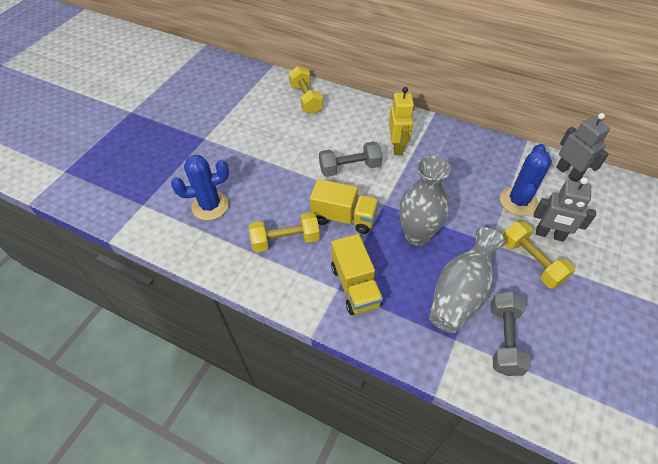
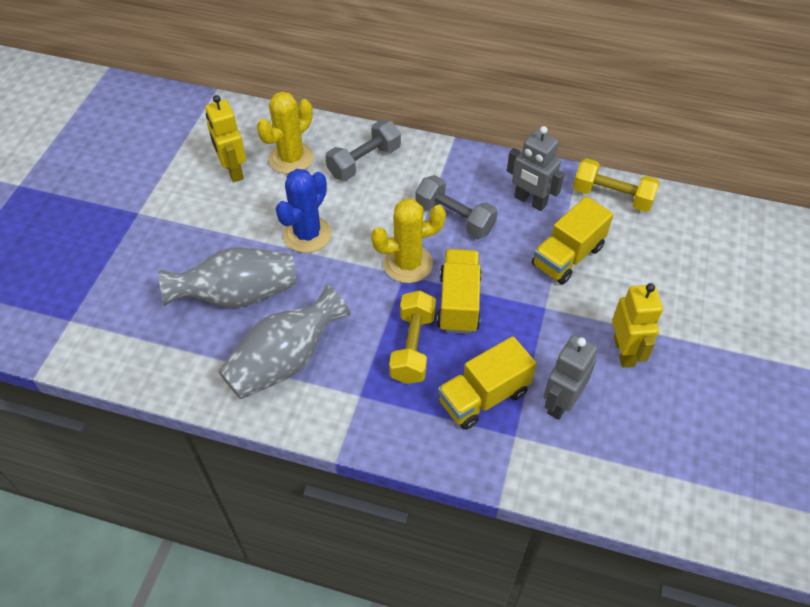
blue cactus: 2 -> 1
yellow cactus: 0 -> 2
yellow dumbbell: 3 -> 2
yellow robot: 1 -> 2
yellow truck: 2 -> 3

